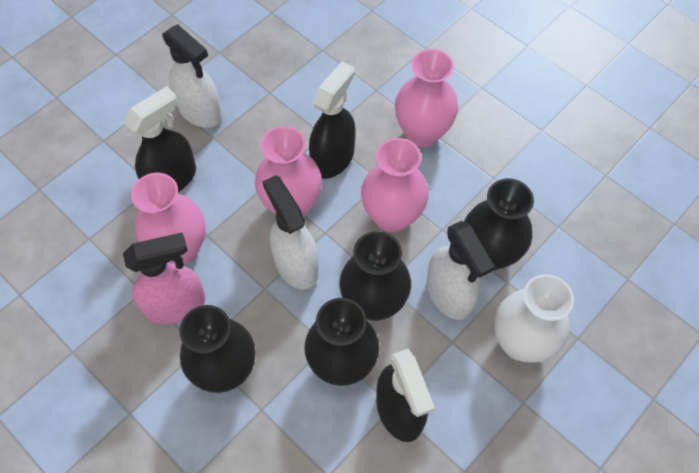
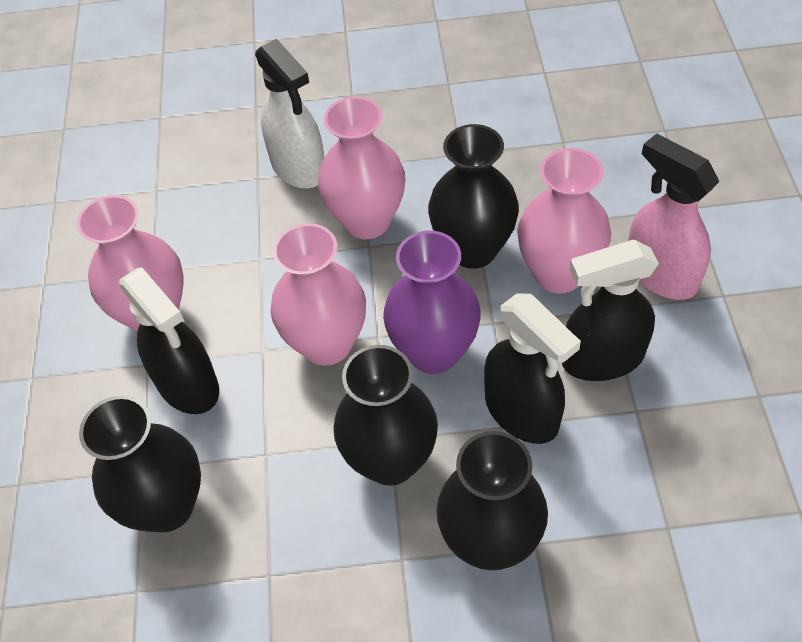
purple vase: 0 -> 1
white spray bottle: 3 -> 1
white vase: 1 -> 0

